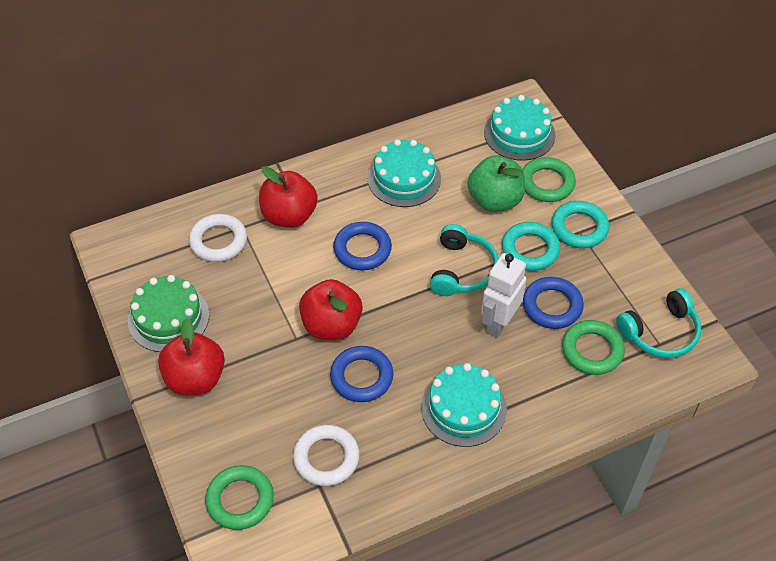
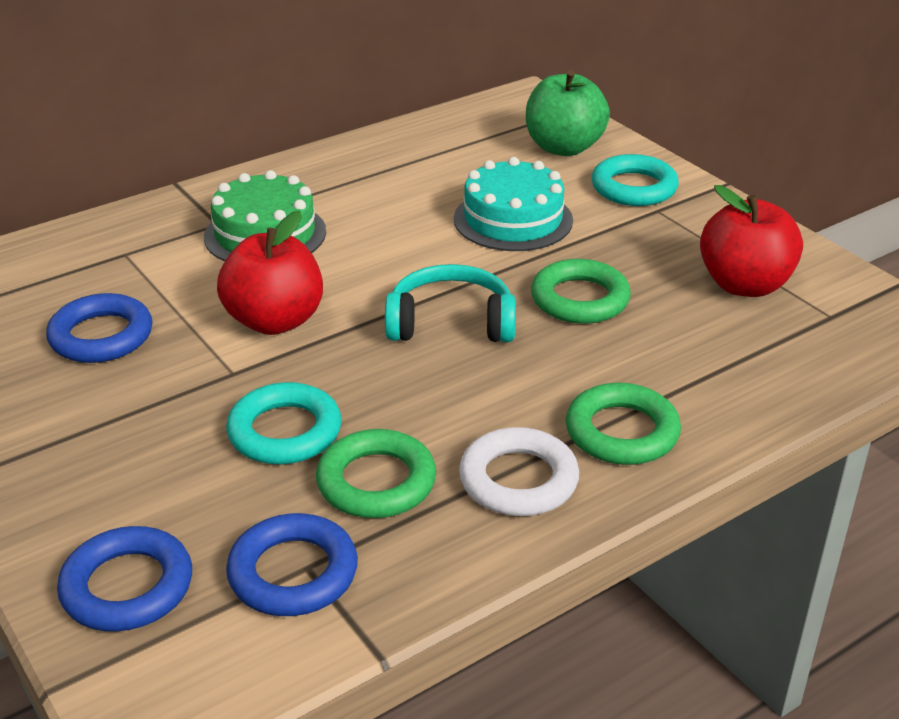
red apple: 3 -> 2
turquoise cake: 3 -> 1
turquoise headphones: 2 -> 1
white ring: 2 -> 1
white robot: 1 -> 0

